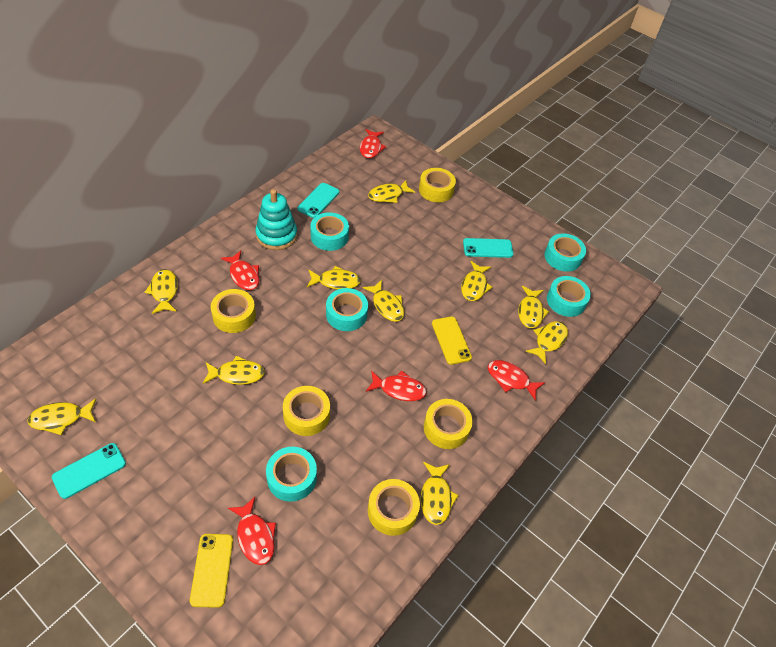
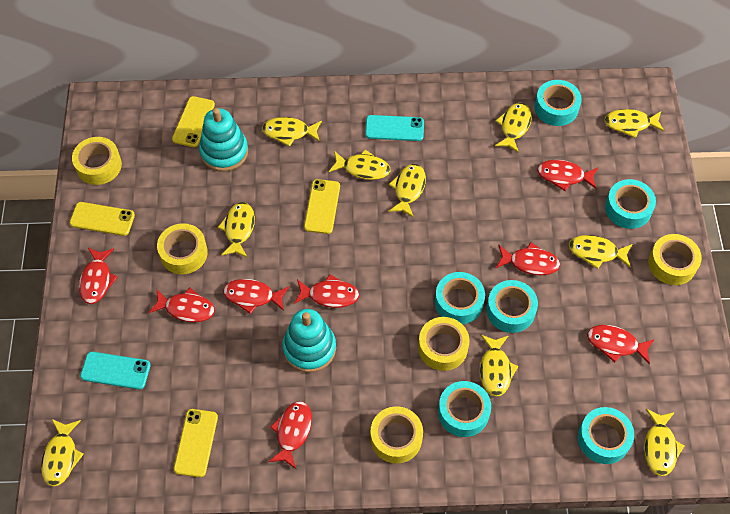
red fish: 5 -> 8
turquoise phone: 3 -> 2
turquoise stacking toy: 1 -> 2
turquoise tape: 5 -> 6
yellow phone: 2 -> 4

